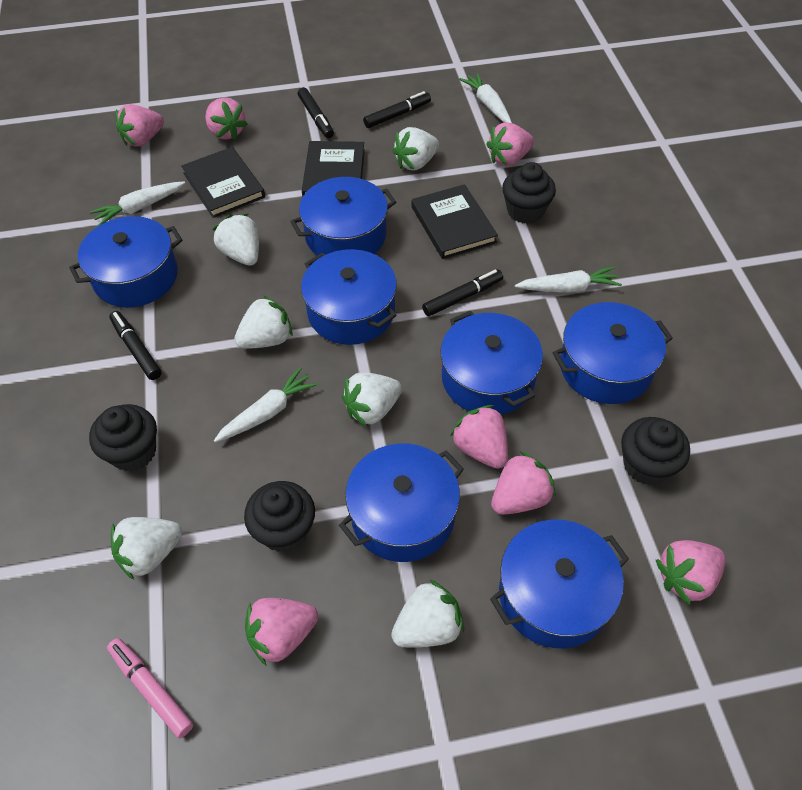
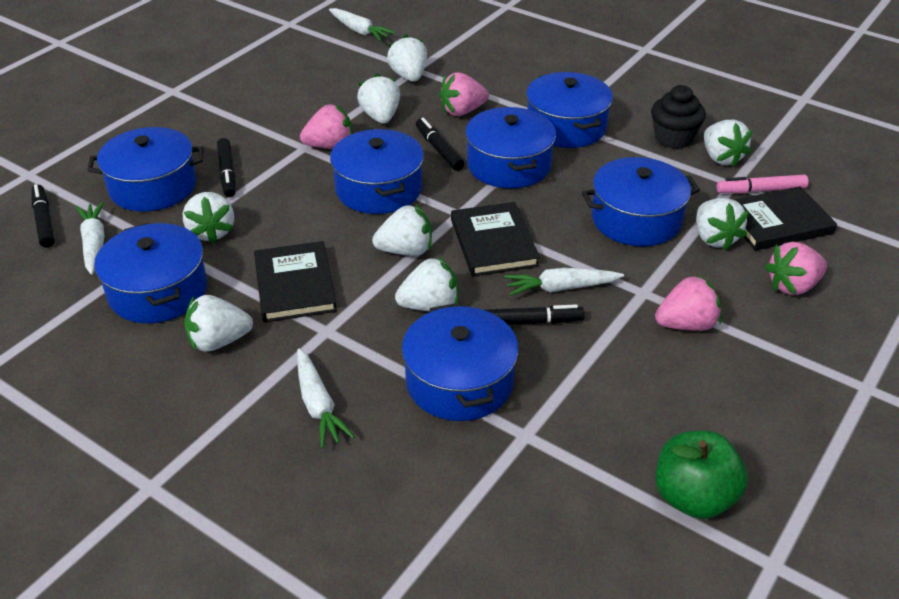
black cupcake: 4 -> 1
green apple: 0 -> 1
pink strawberry: 7 -> 4
white strawberry: 6 -> 8

